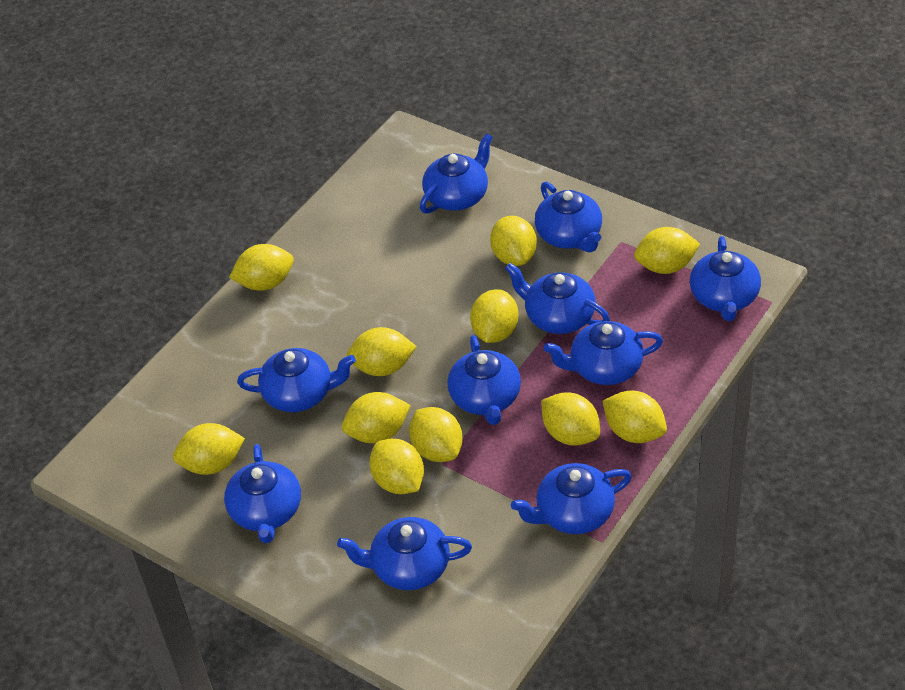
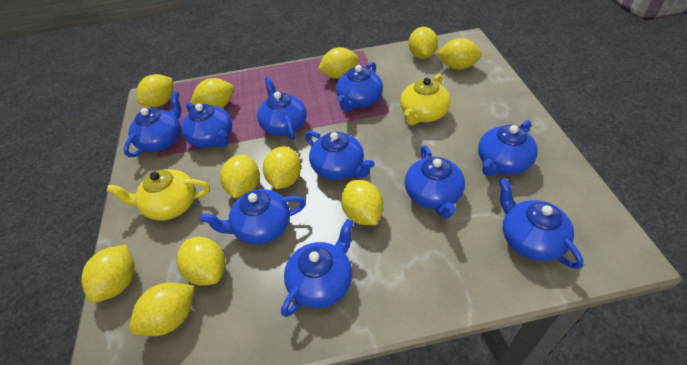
yellow teapot: 0 -> 2

